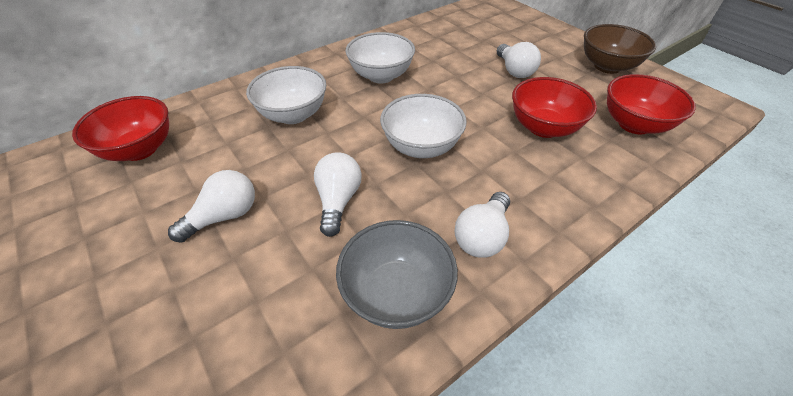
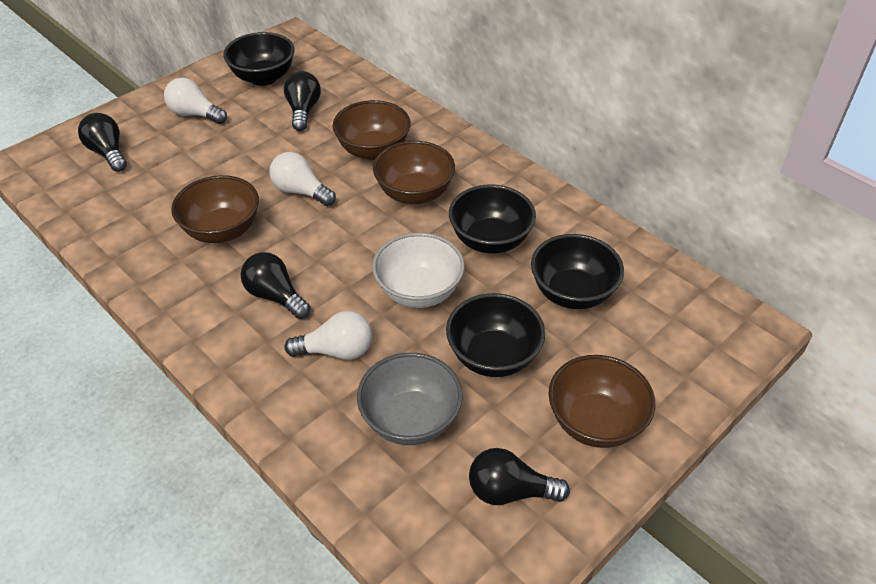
black bowl: 0 -> 4
black light bulb: 0 -> 4
brown bowl: 1 -> 4
red bowl: 3 -> 0
white bowl: 3 -> 1
white light bulb: 4 -> 3

